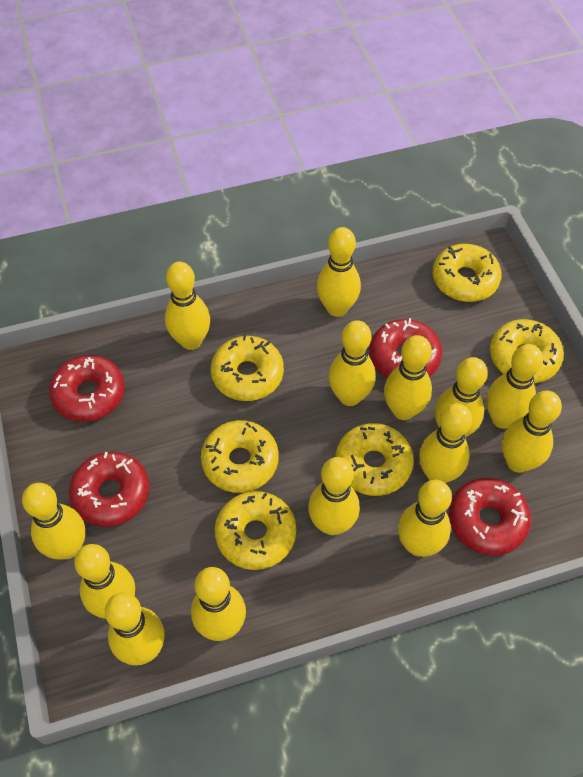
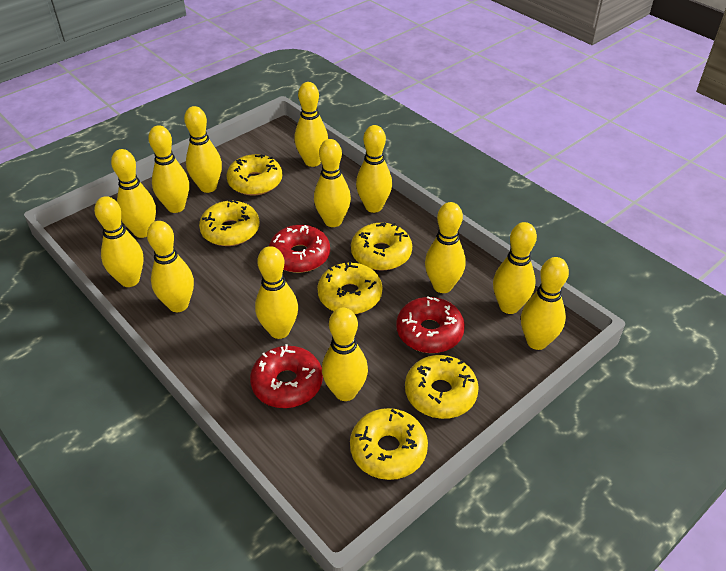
red donut: 4 -> 3
yellow bowling pin: 14 -> 13

